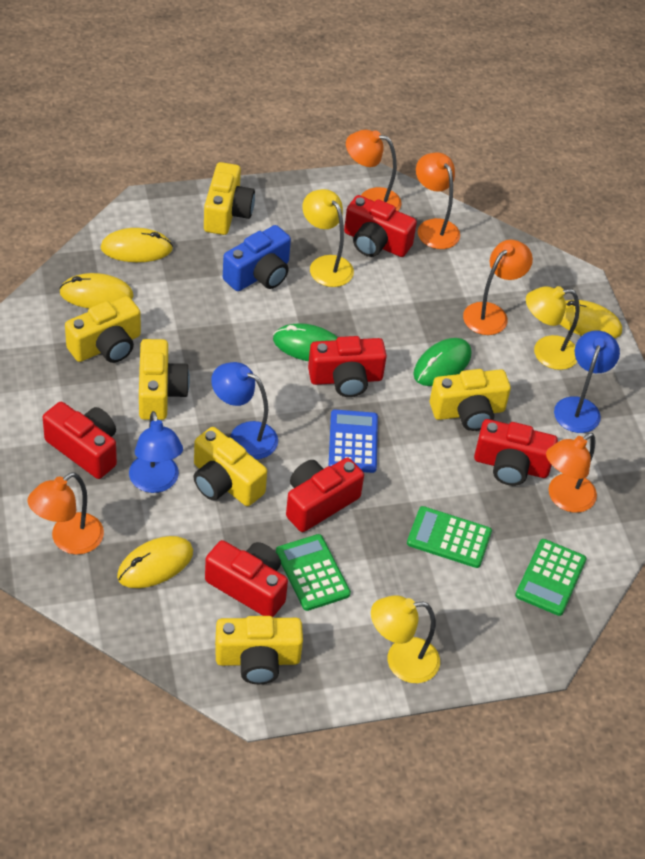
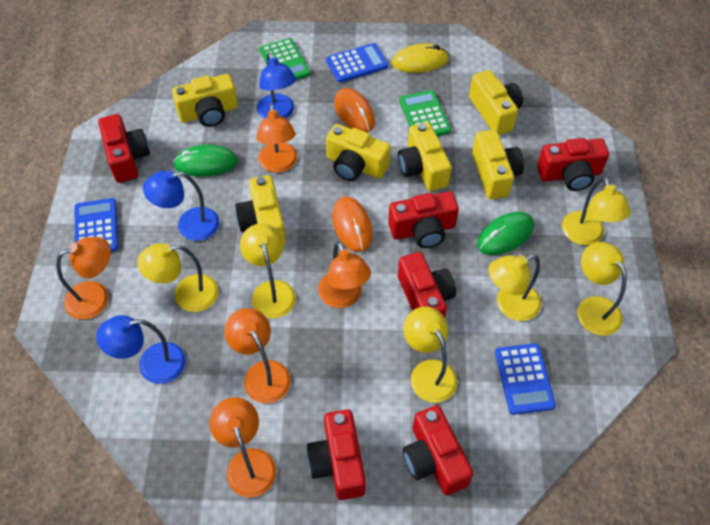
blue calculator: 1 -> 3
blue camera: 1 -> 0
green calculator: 3 -> 2
orange mouse: 0 -> 2
yellow lamp: 3 -> 6
yellow mouse: 4 -> 1

